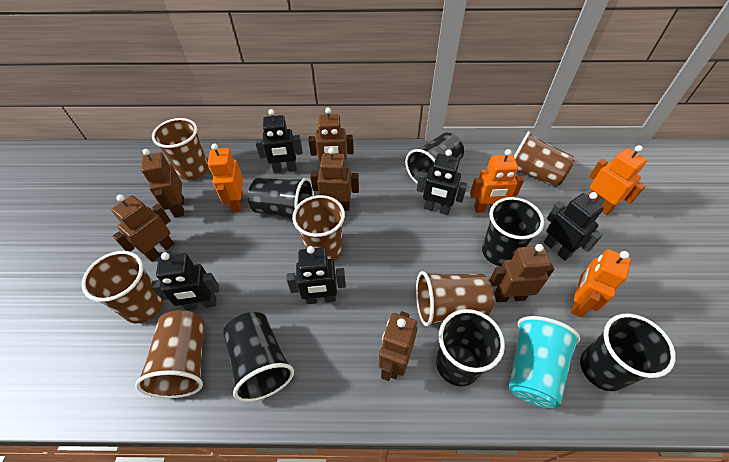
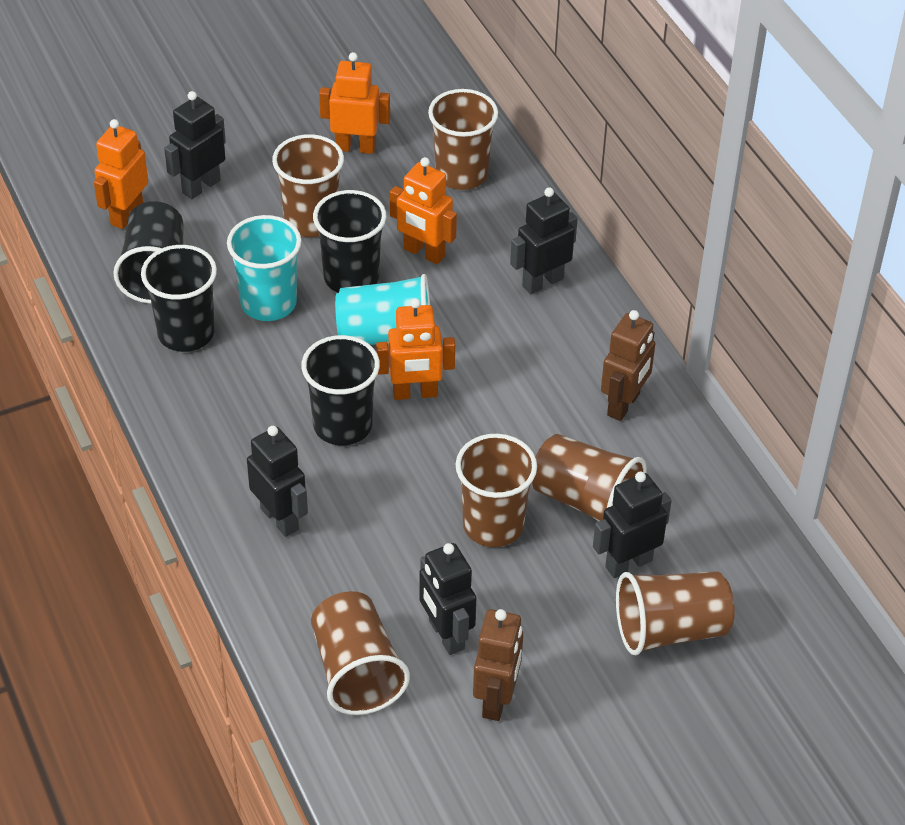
black cup: 6 -> 4
brown robot: 6 -> 2
turquoise cup: 1 -> 2

